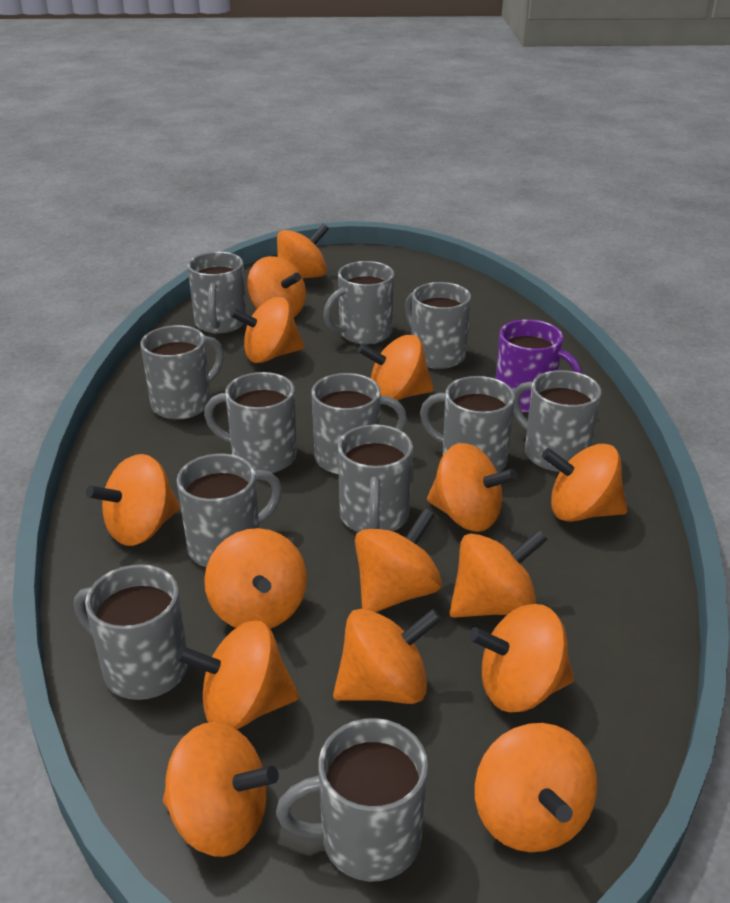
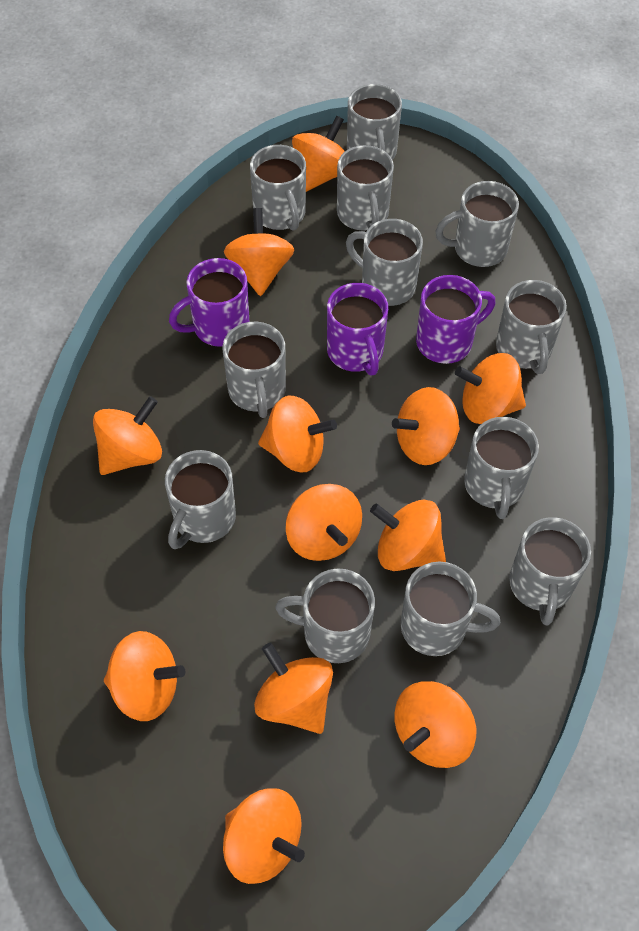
orange spinning top: 15 -> 12
purple mug: 1 -> 3

